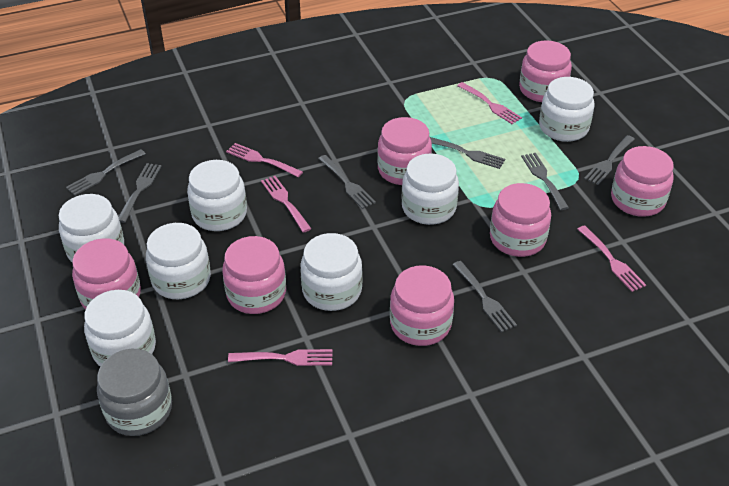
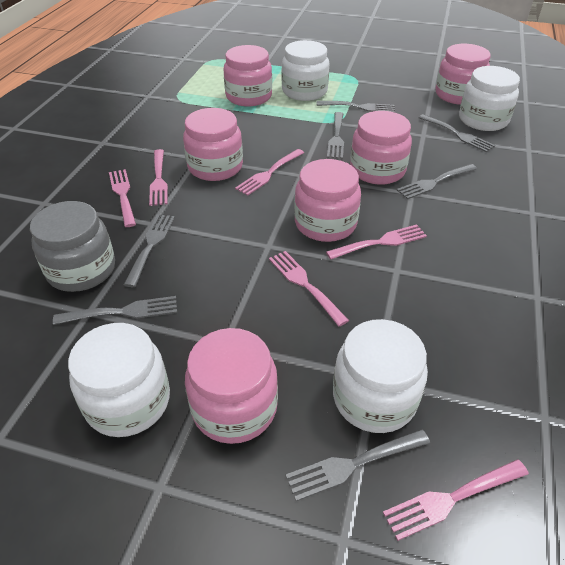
pink fork: 5 -> 6
pink jar: 7 -> 6
white jar: 7 -> 4

